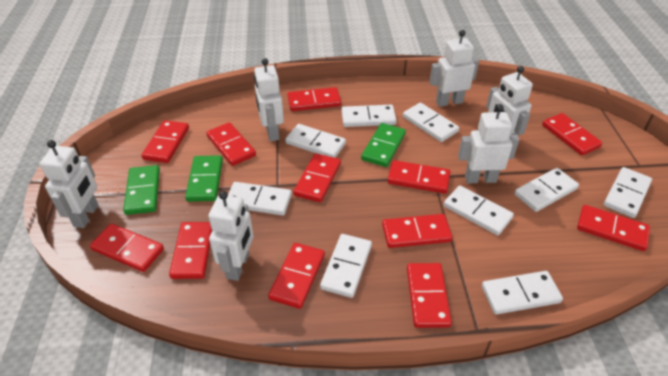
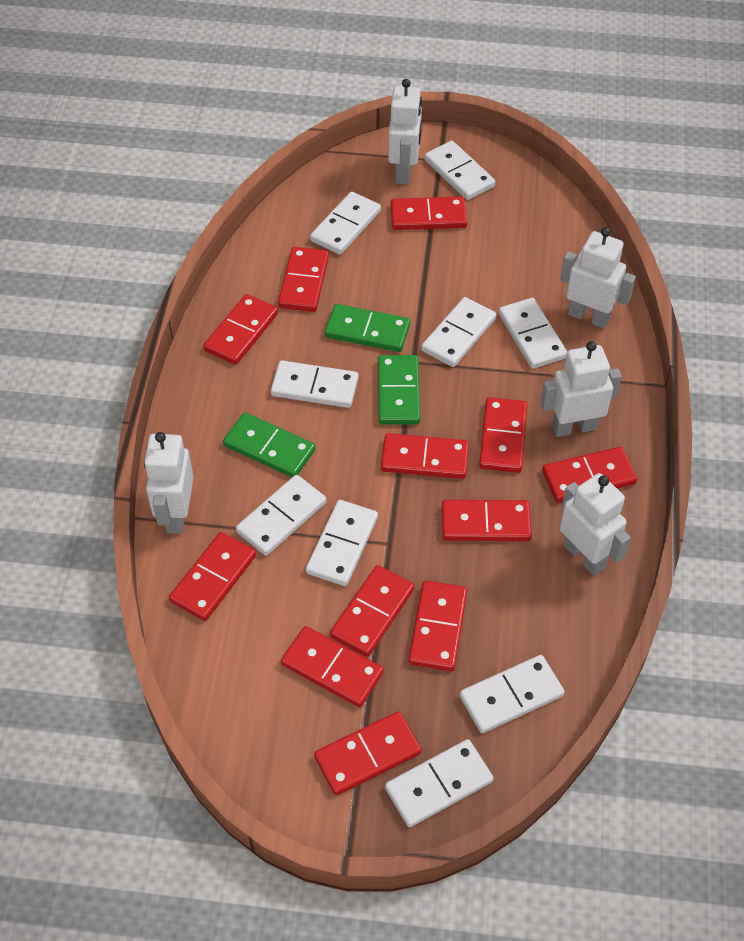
white robot: 6 -> 5

